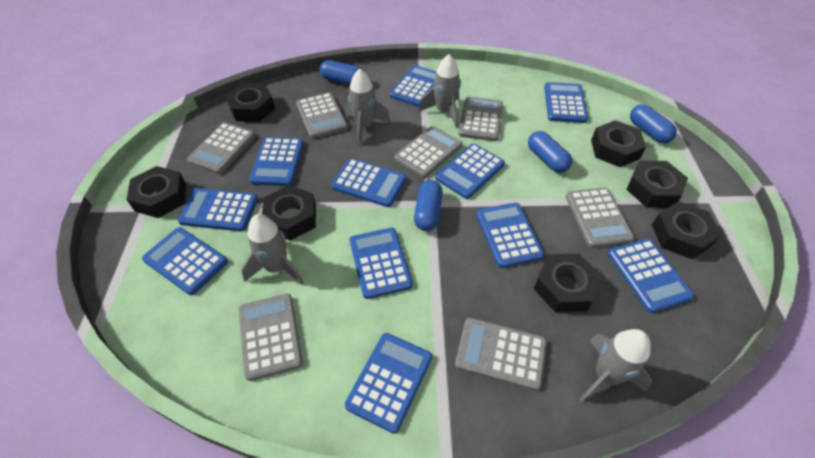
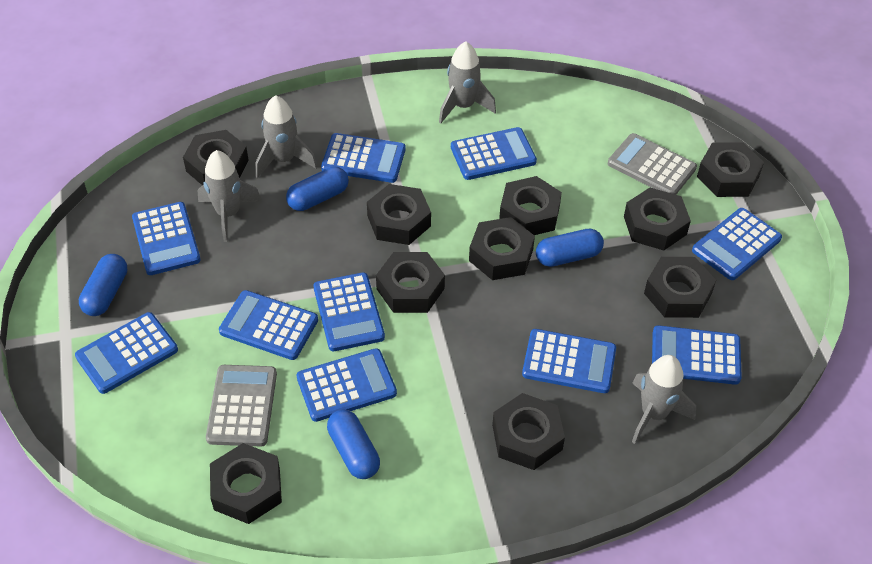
black nut: 7 -> 10
blue calculator: 11 -> 10
grey calculator: 7 -> 2

